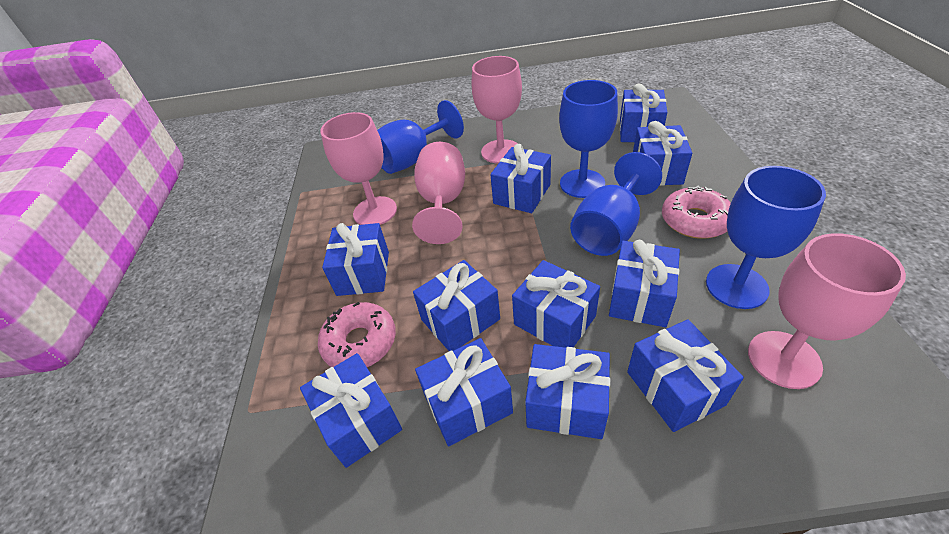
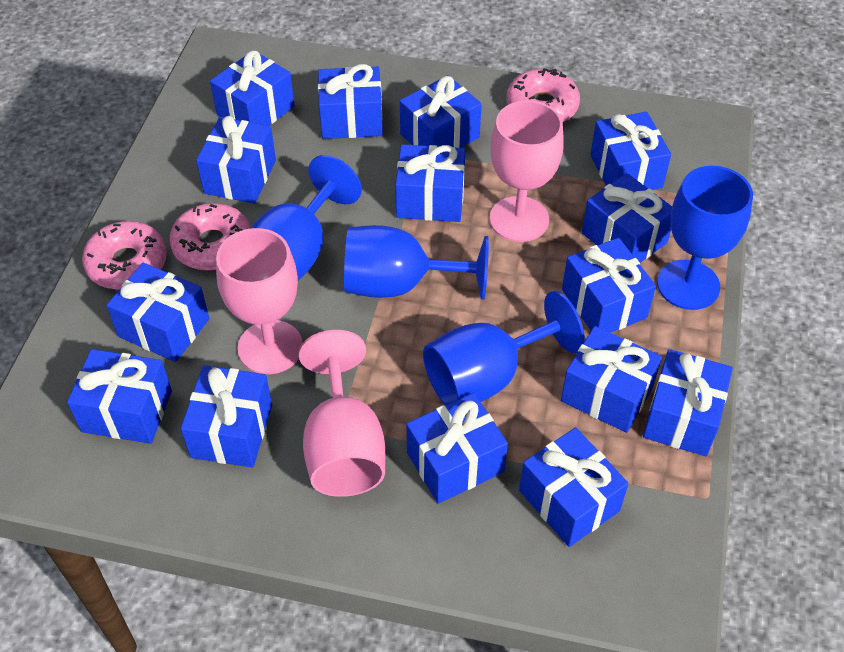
blue gift: 11 -> 15
pink donut: 2 -> 3
pink goblet: 4 -> 3

